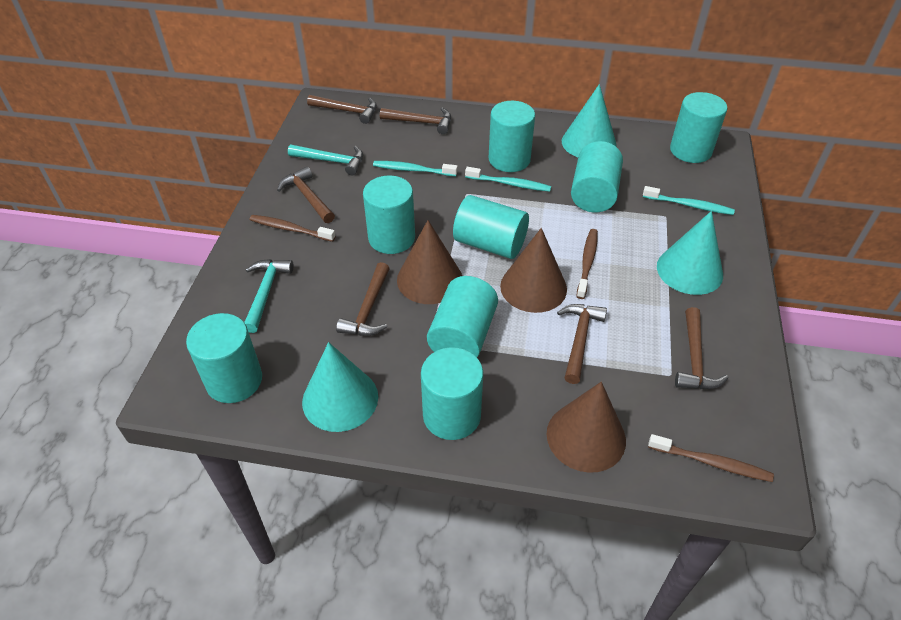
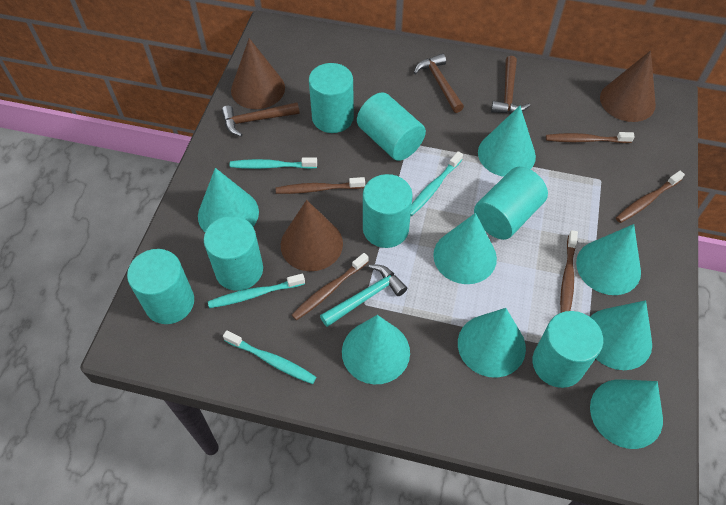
brown hammer: 6 -> 3
brown toothbrush: 3 -> 5
turquoise cone: 3 -> 8
turquoise cylinder: 8 -> 7
turquoise hammer: 2 -> 1
turquoise toothbrush: 3 -> 4

